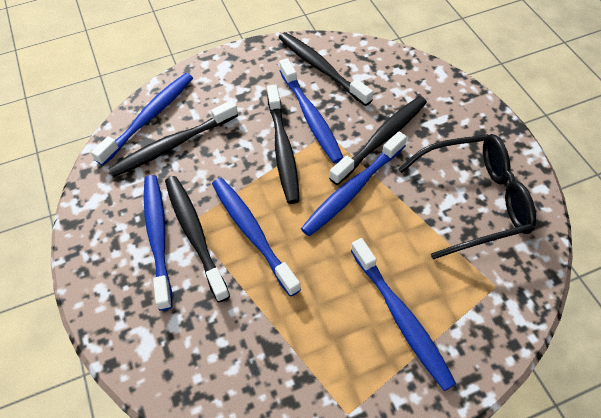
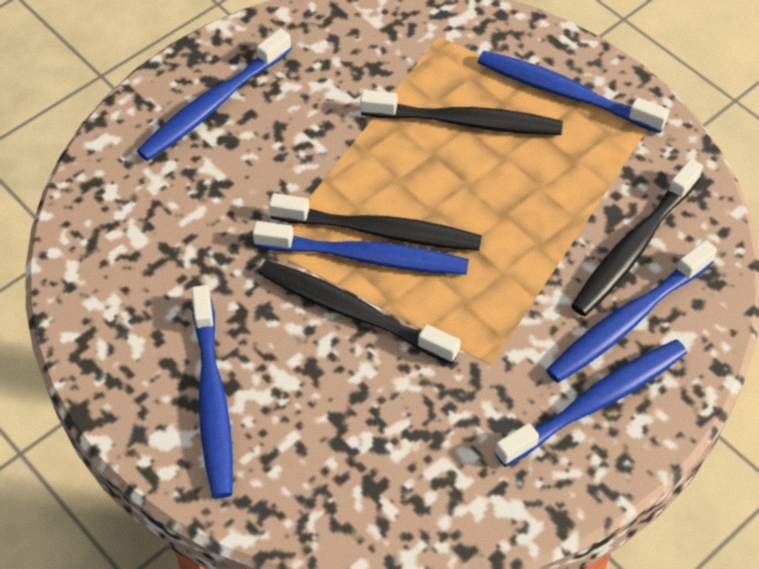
black glasses: 1 -> 0
black toothbrush: 5 -> 4

